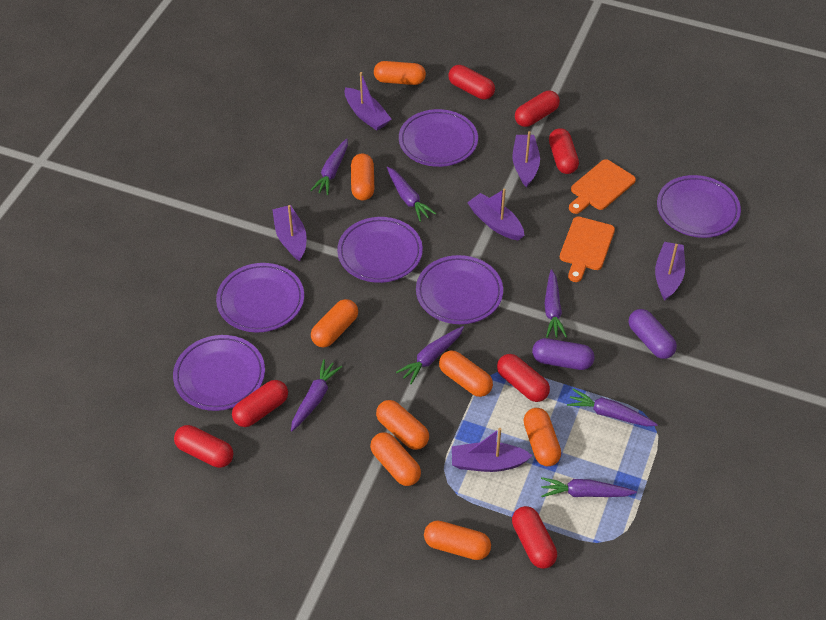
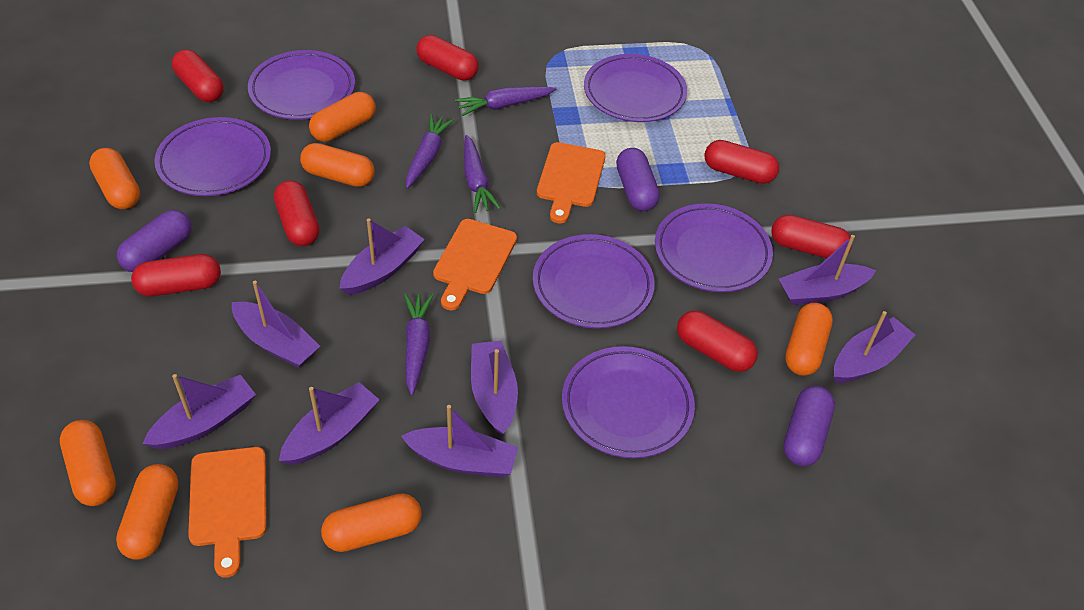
orange capsule: 8 -> 7
orange cutting board: 2 -> 3
purple boat: 6 -> 8
purple capsule: 2 -> 3
purple carrot: 7 -> 4

